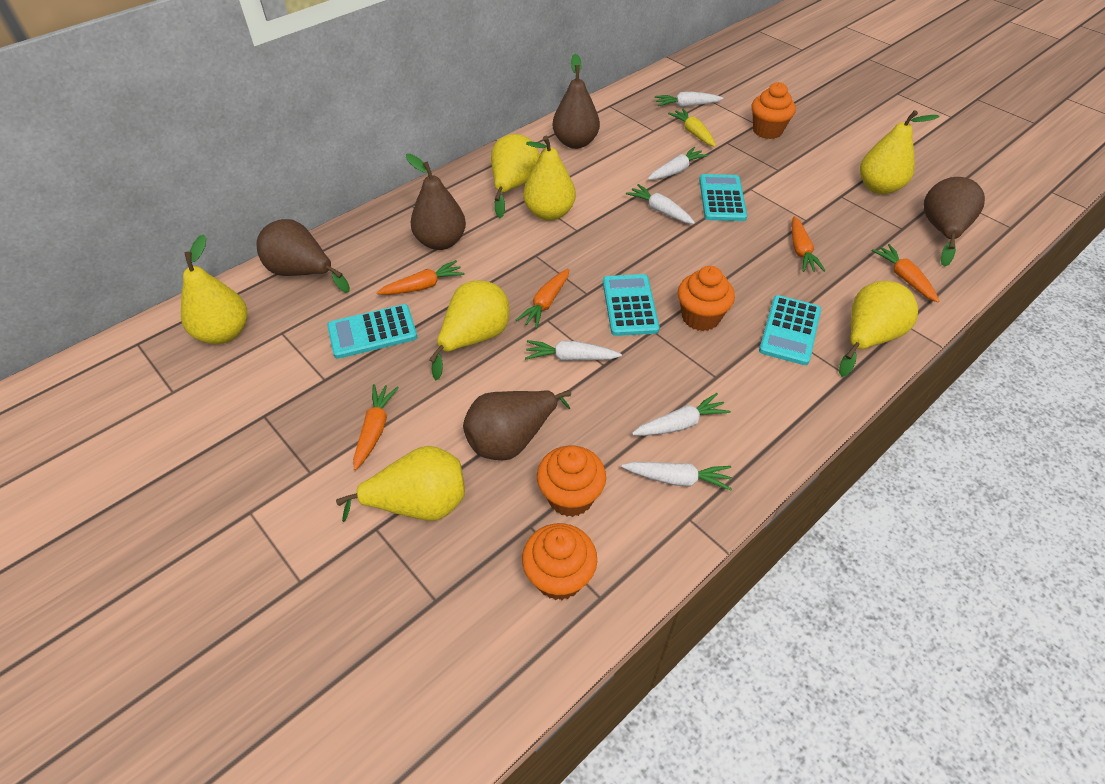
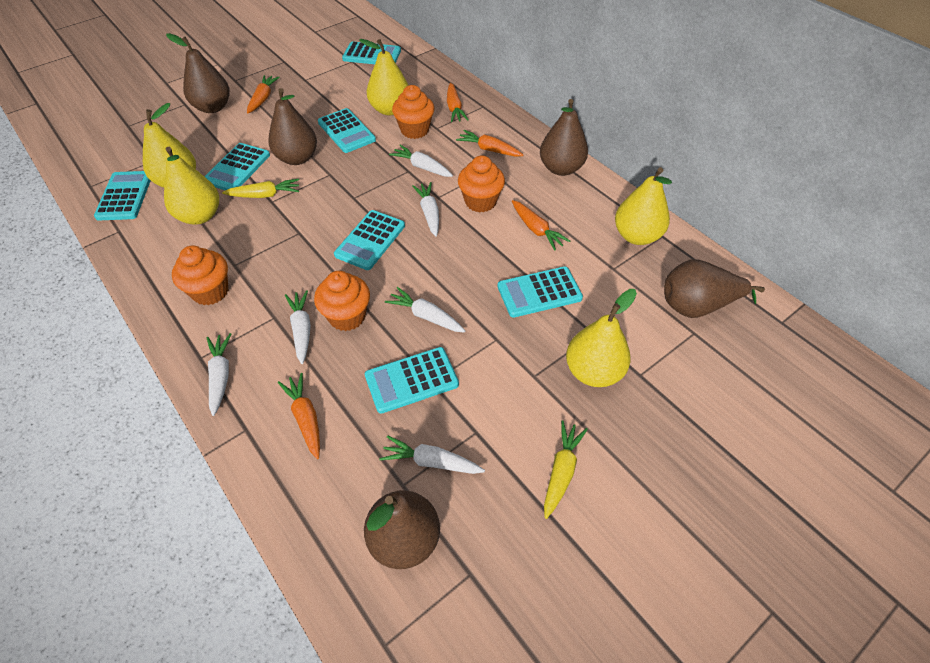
turquoise calculator: 4 -> 7
yellow carrot: 1 -> 2
yellow pear: 7 -> 5

